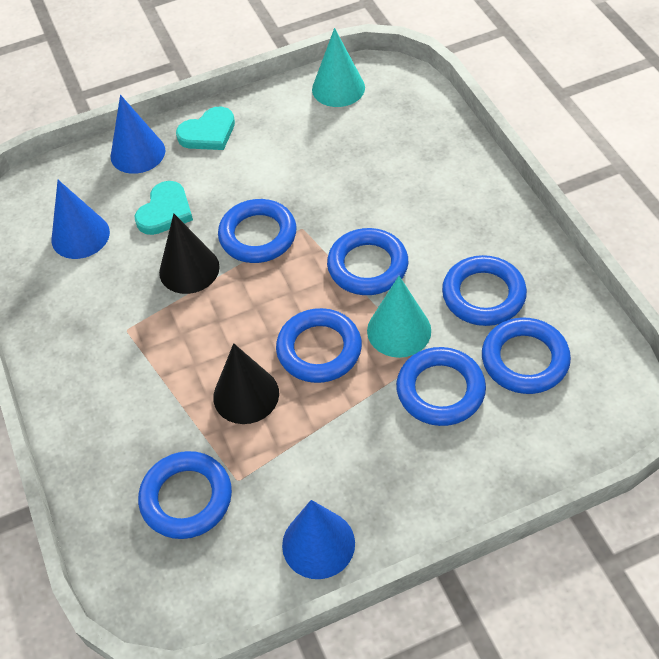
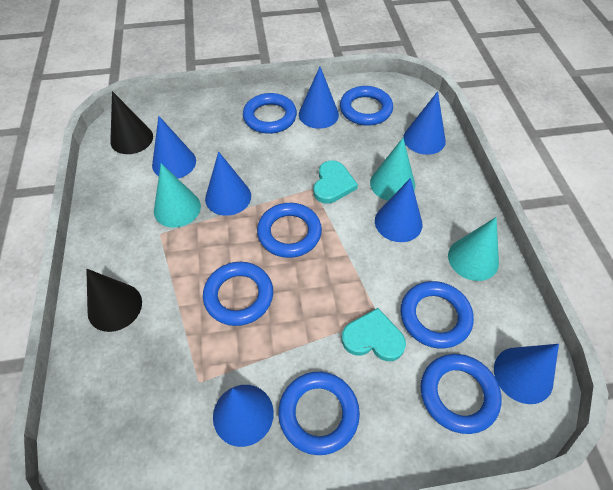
blue cone: 3 -> 7
turquoise cone: 2 -> 3

